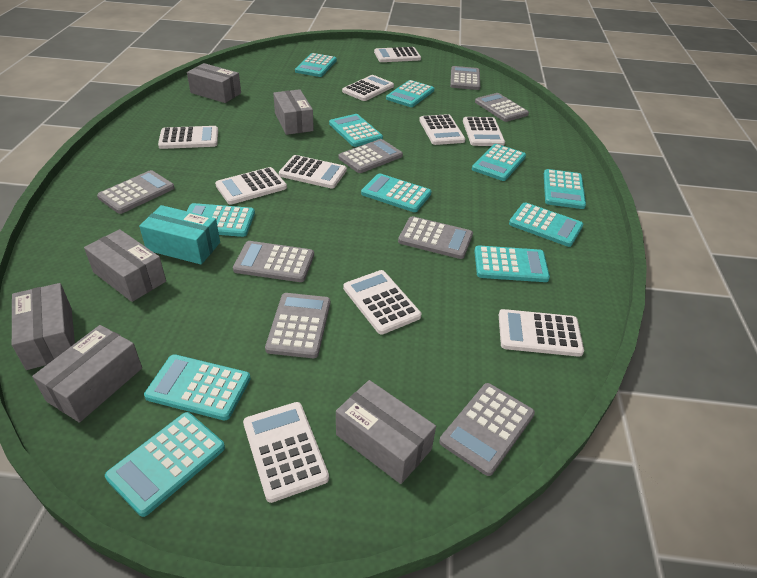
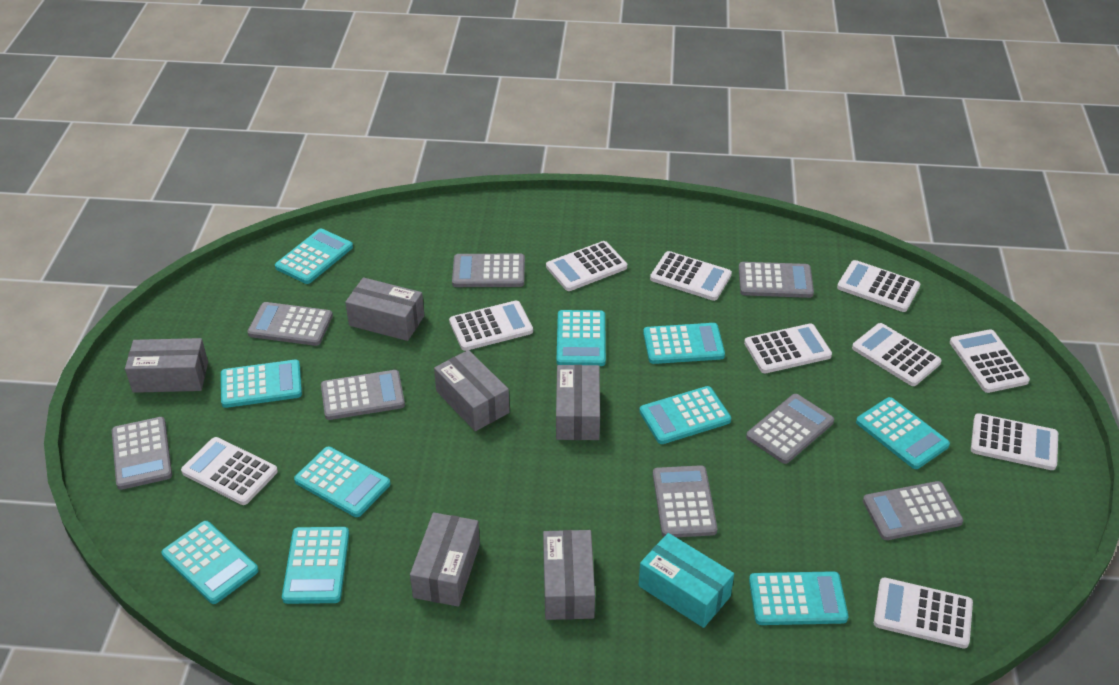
turquoise calculator: 11 -> 10

